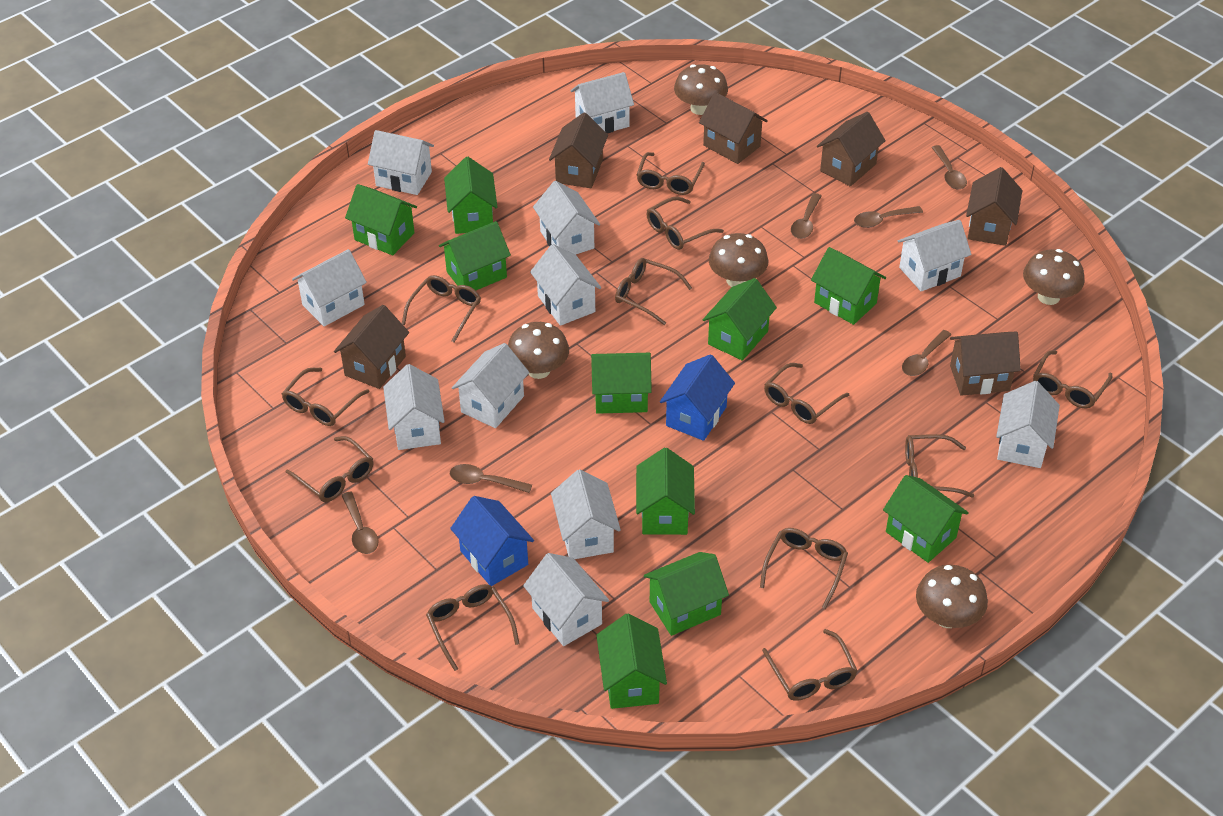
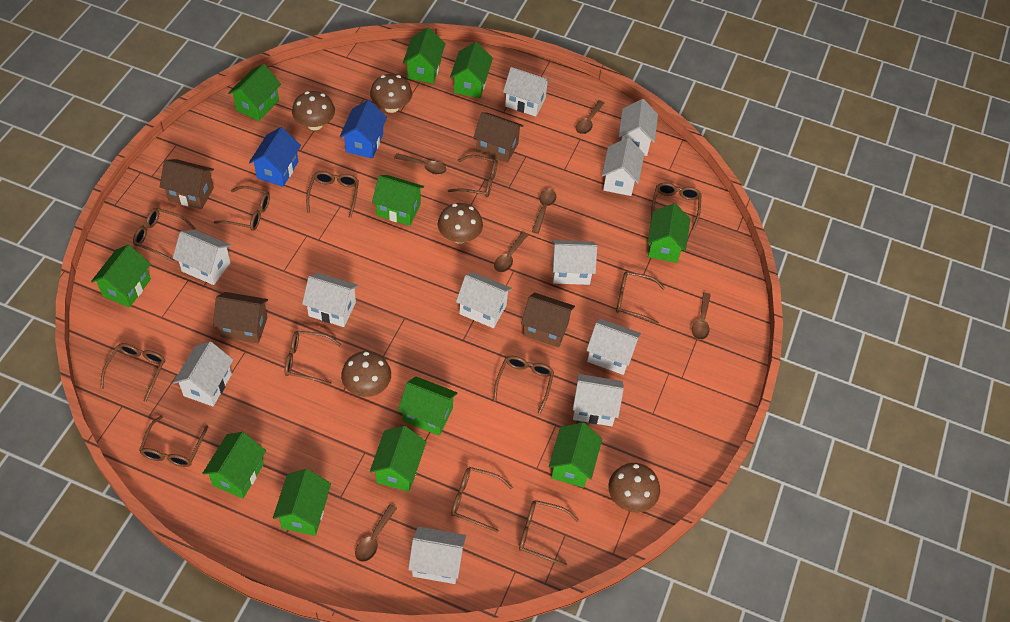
brown house: 6 -> 4
green house: 10 -> 11

